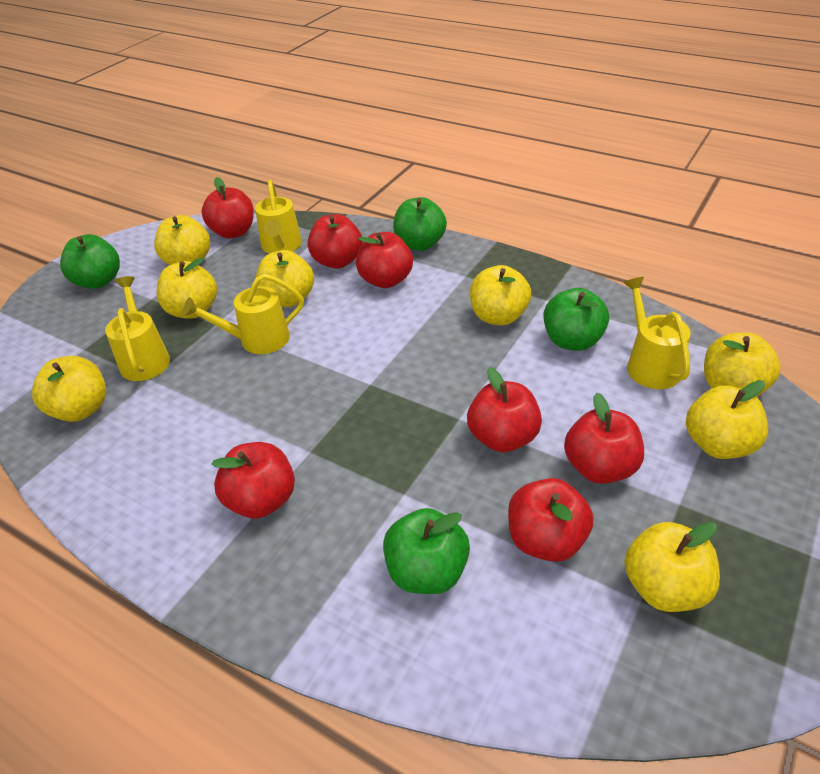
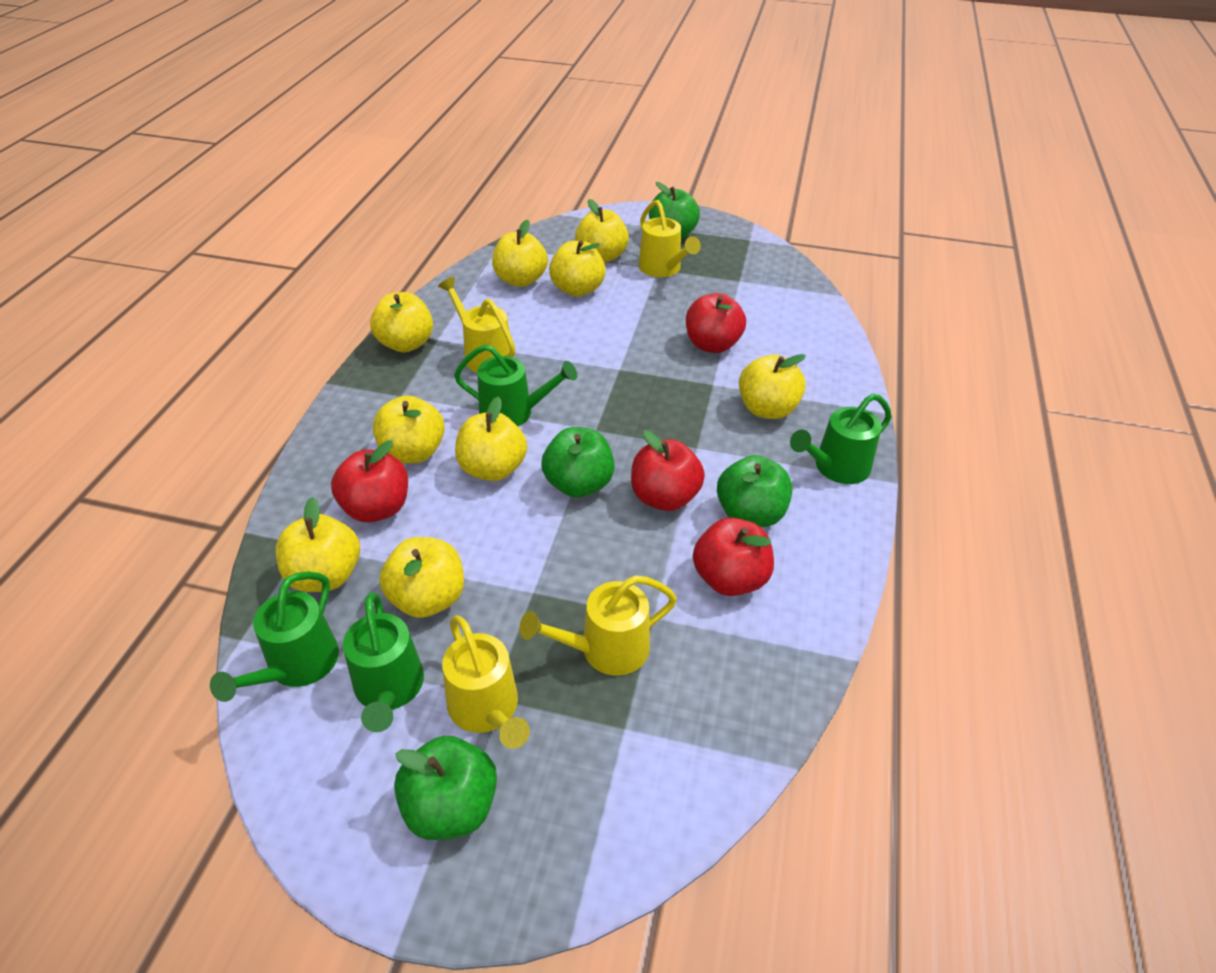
green watering can: 0 -> 4
red apple: 7 -> 4
yellow apple: 8 -> 9

